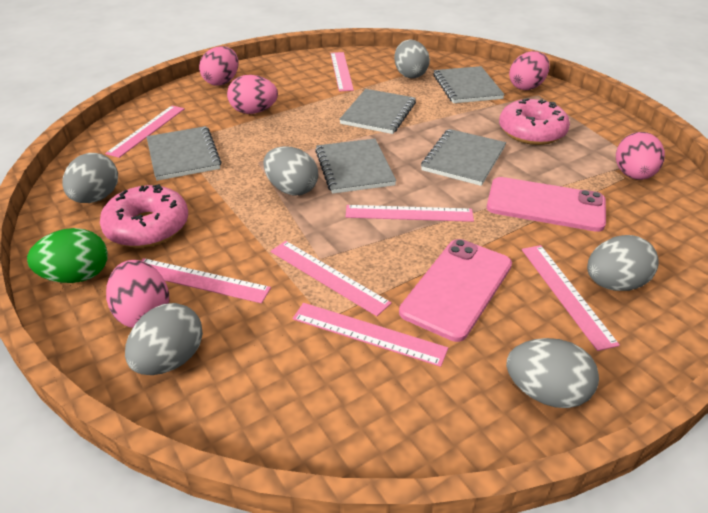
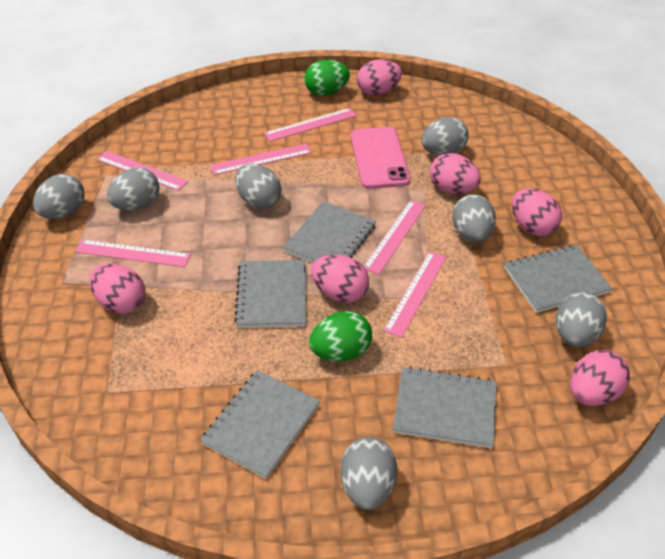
green egg: 1 -> 2
grey egg: 6 -> 7
pink donut: 2 -> 0
pink egg: 5 -> 6
pink phone: 2 -> 1
pink ruler: 7 -> 6

